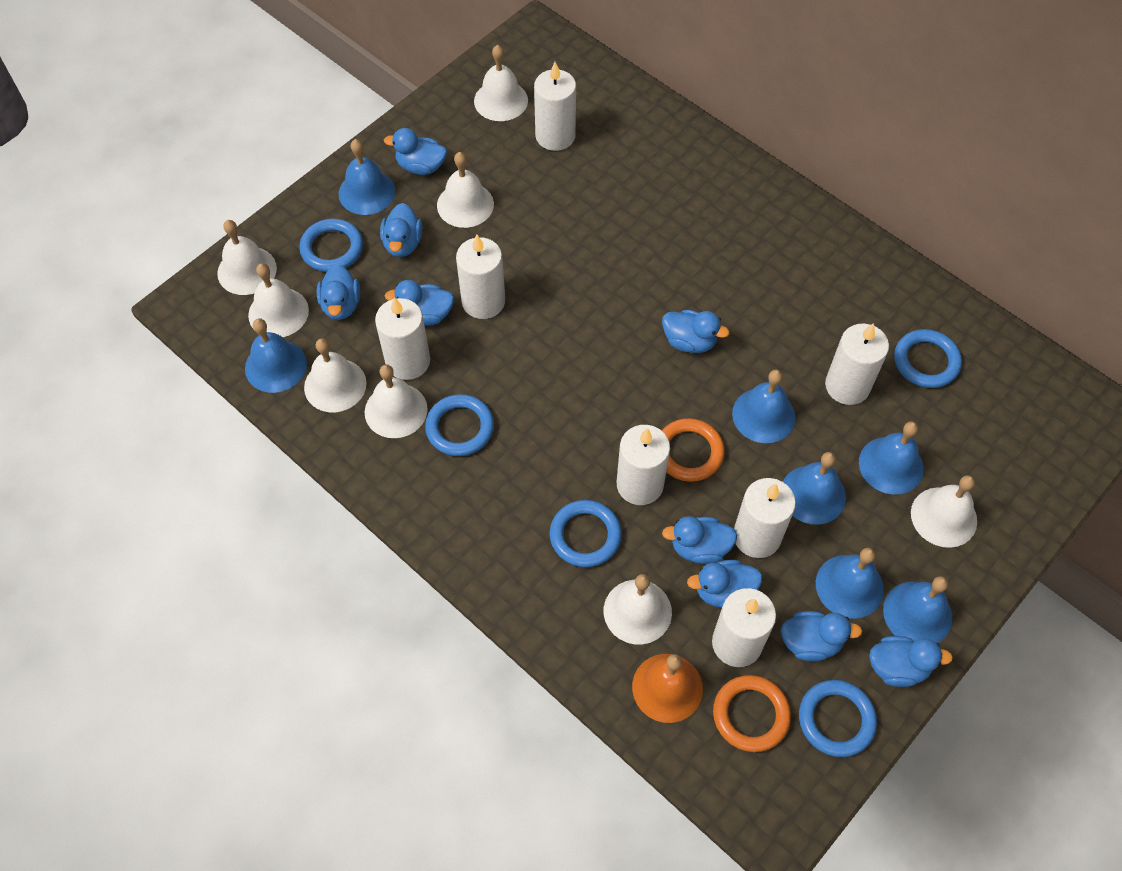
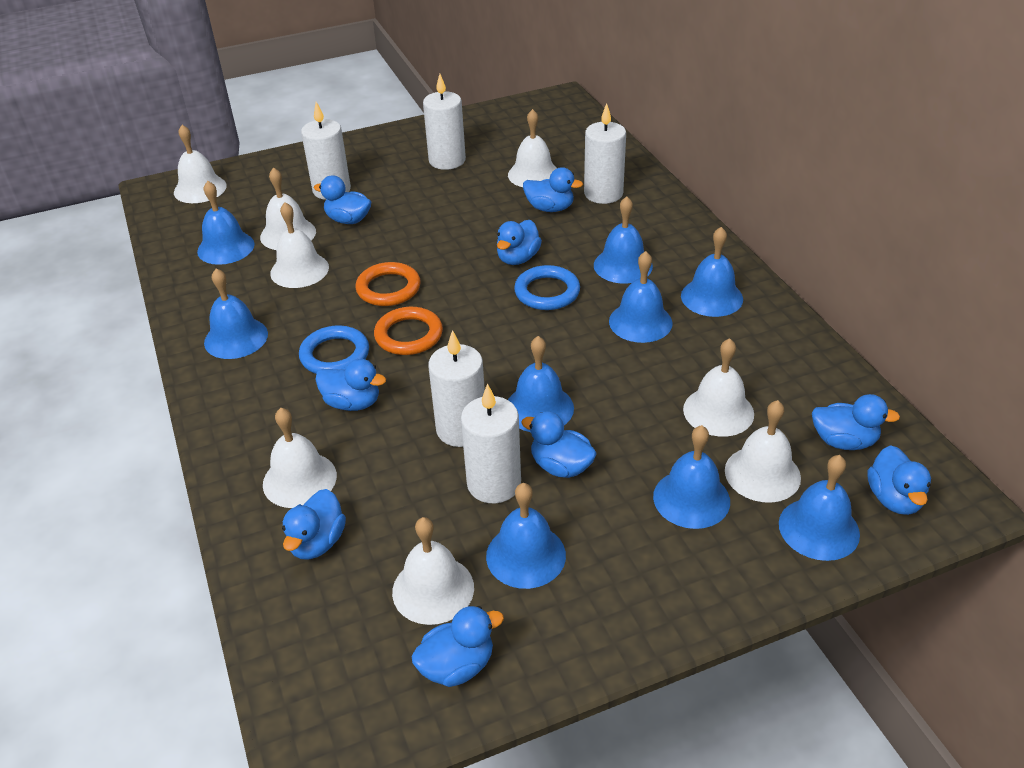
blue bell: 7 -> 9
blue ring: 5 -> 2
orange bell: 1 -> 0
white candle: 7 -> 5

